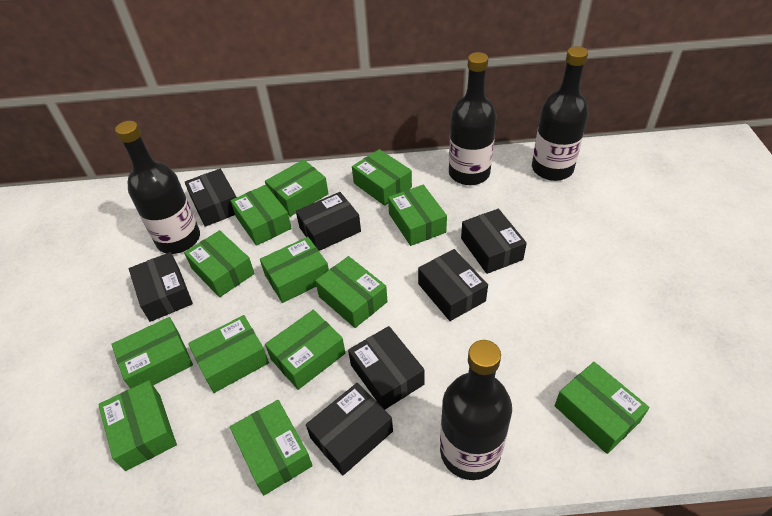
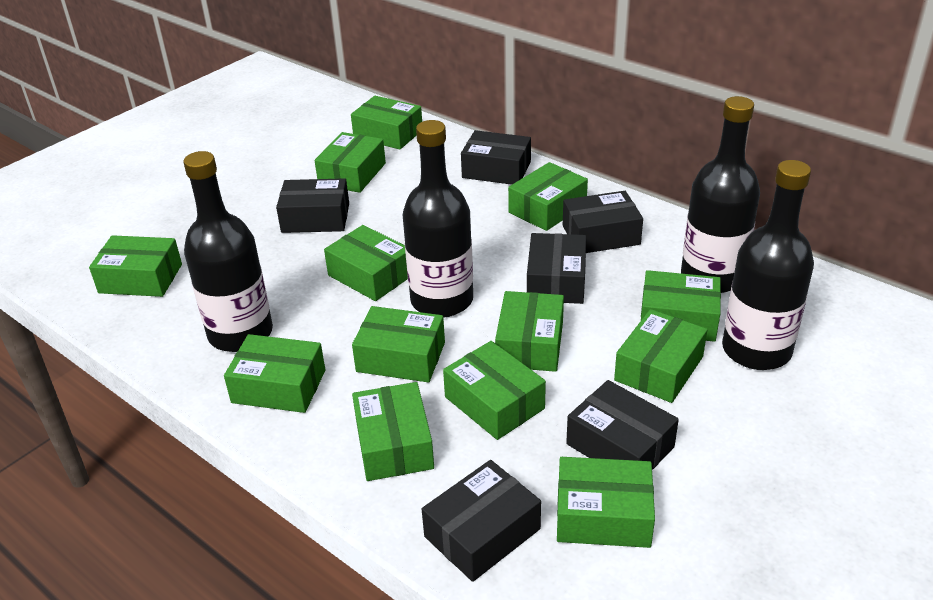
black box: 7 -> 6

